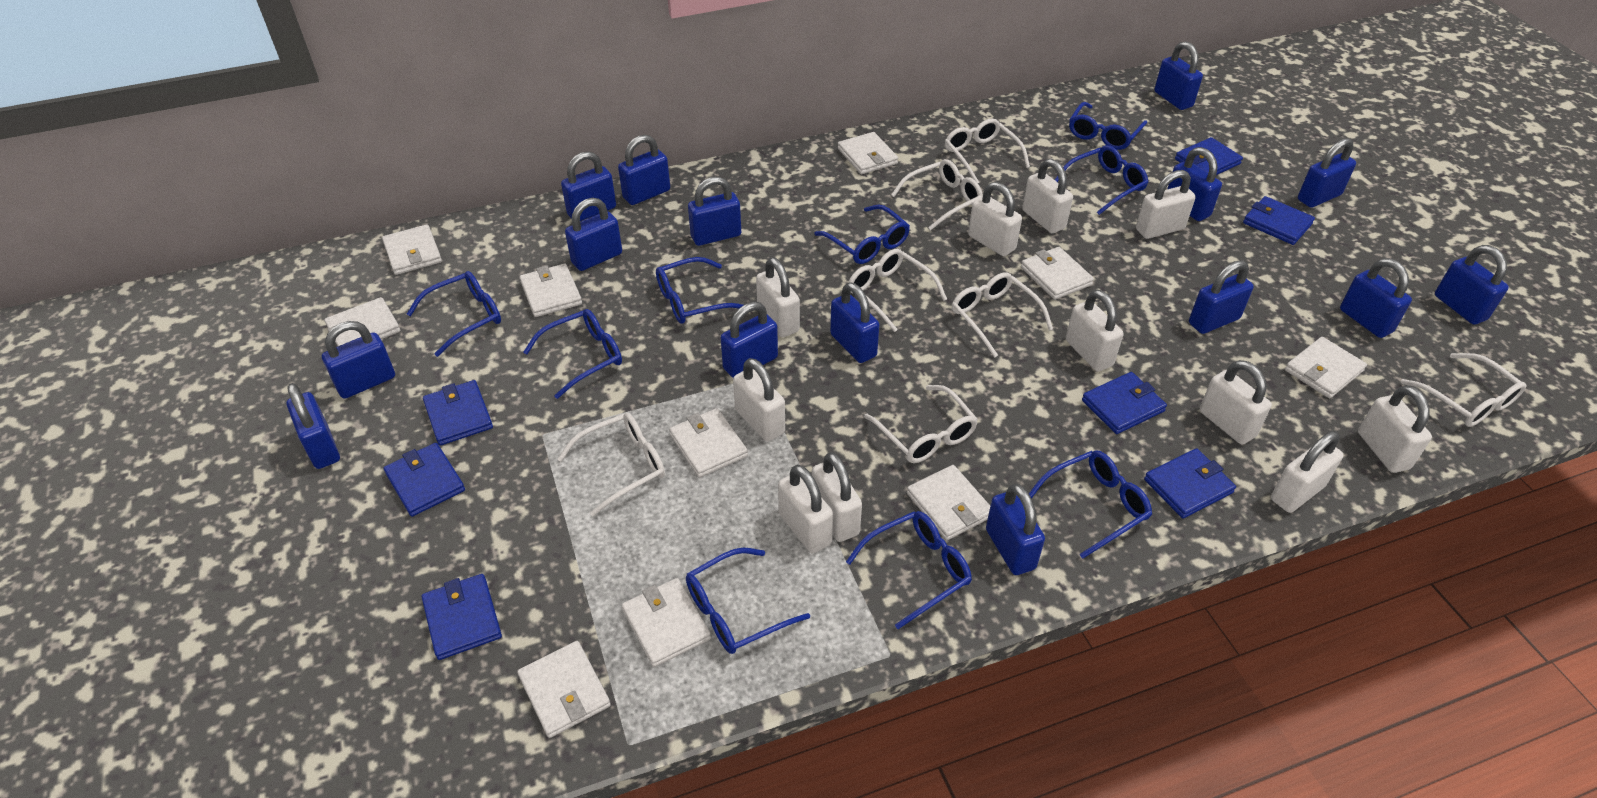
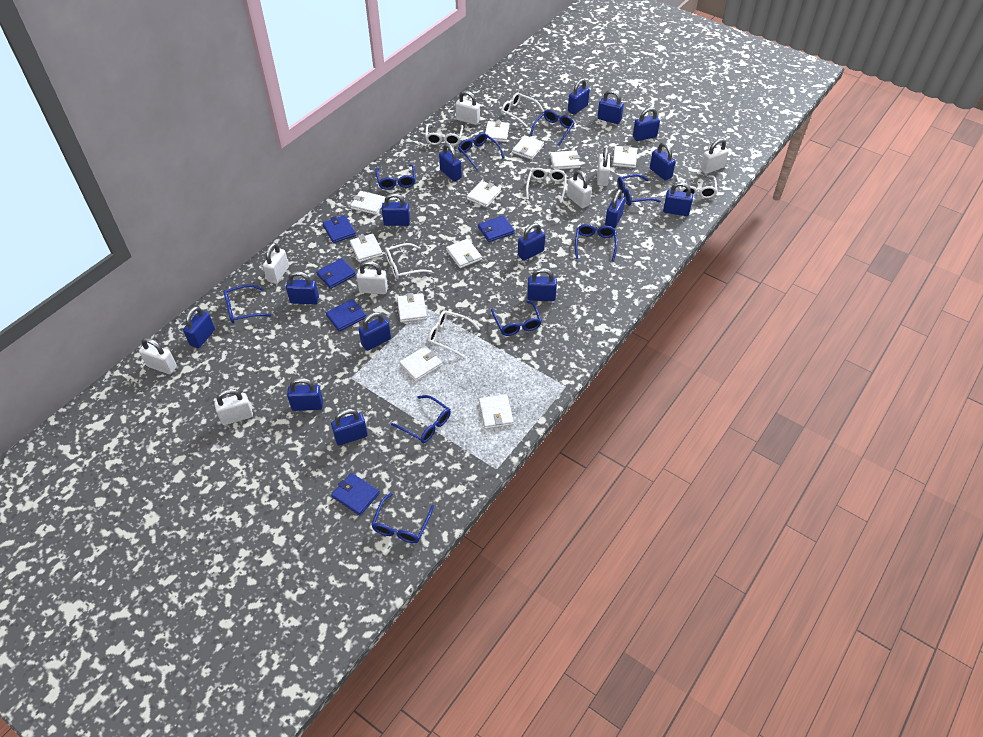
blue wallet: 7 -> 5
white glasses: 7 -> 6
white padlock: 11 -> 8
white wallet: 10 -> 11

